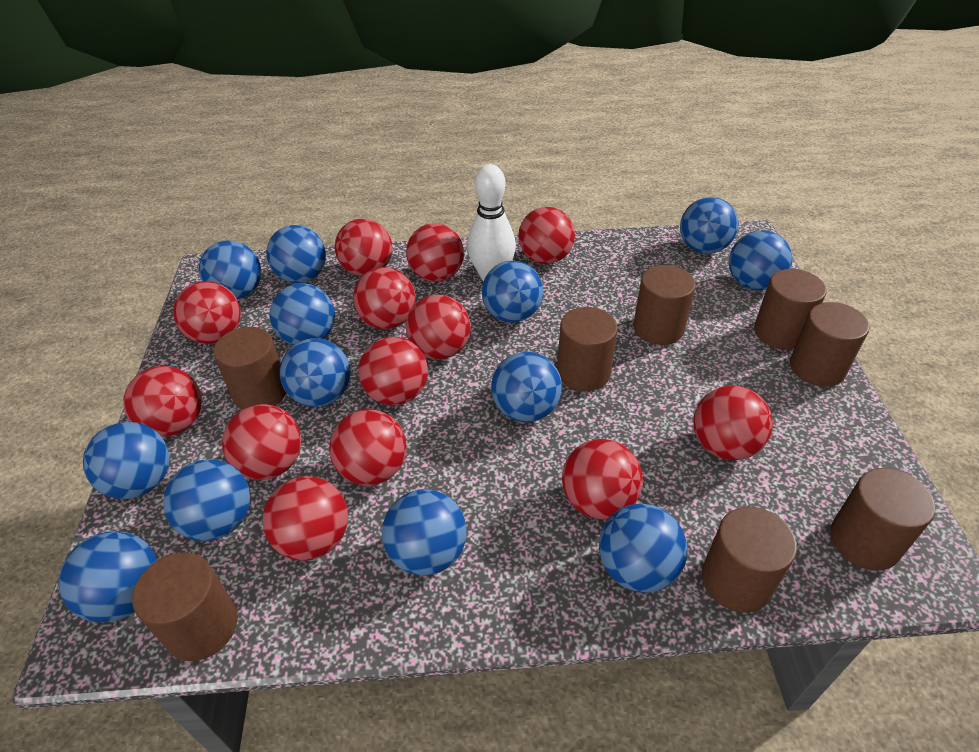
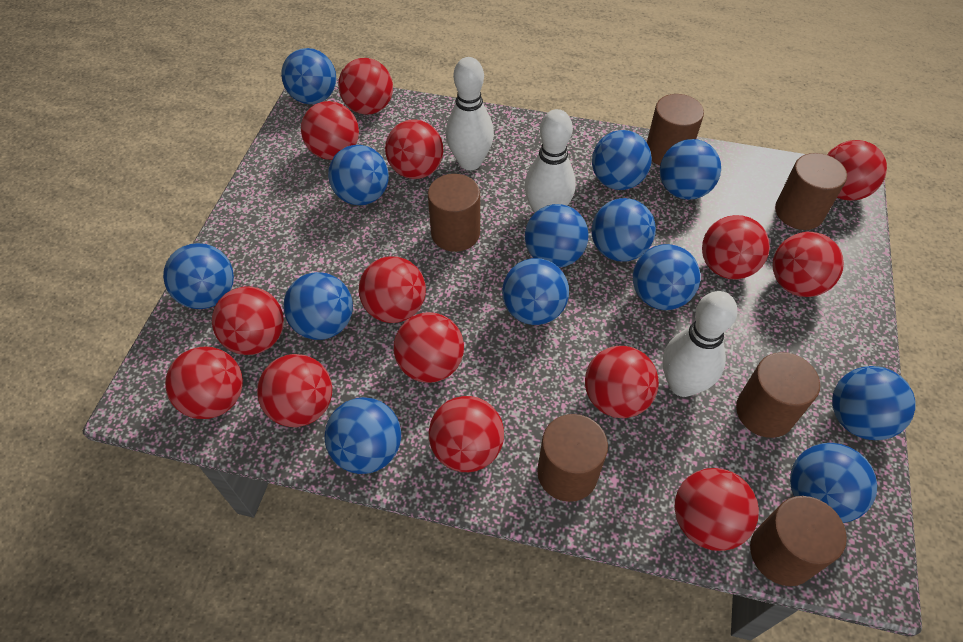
brown cylinder: 8 -> 6
red ball: 13 -> 14
white bowling pin: 1 -> 3

